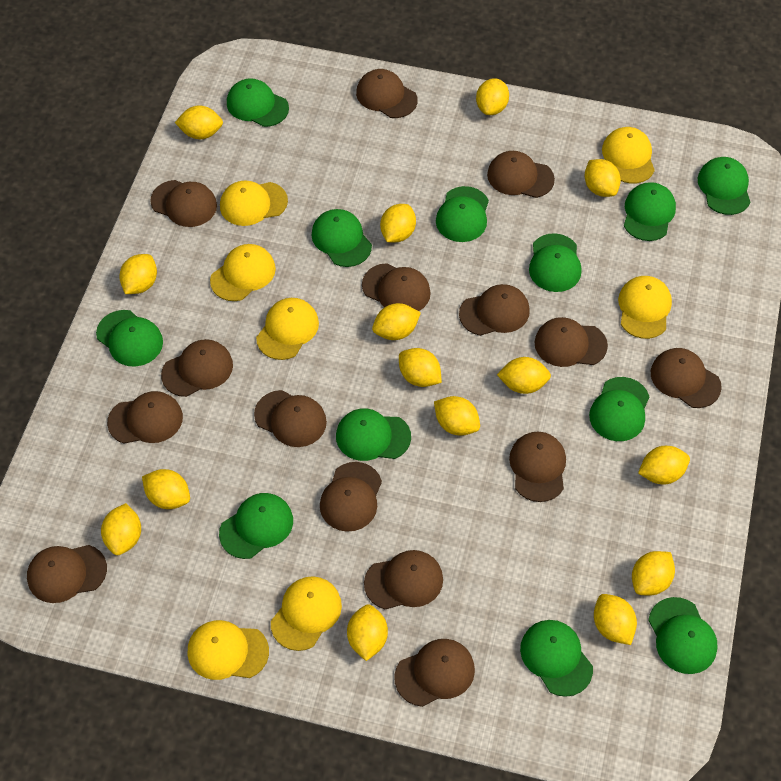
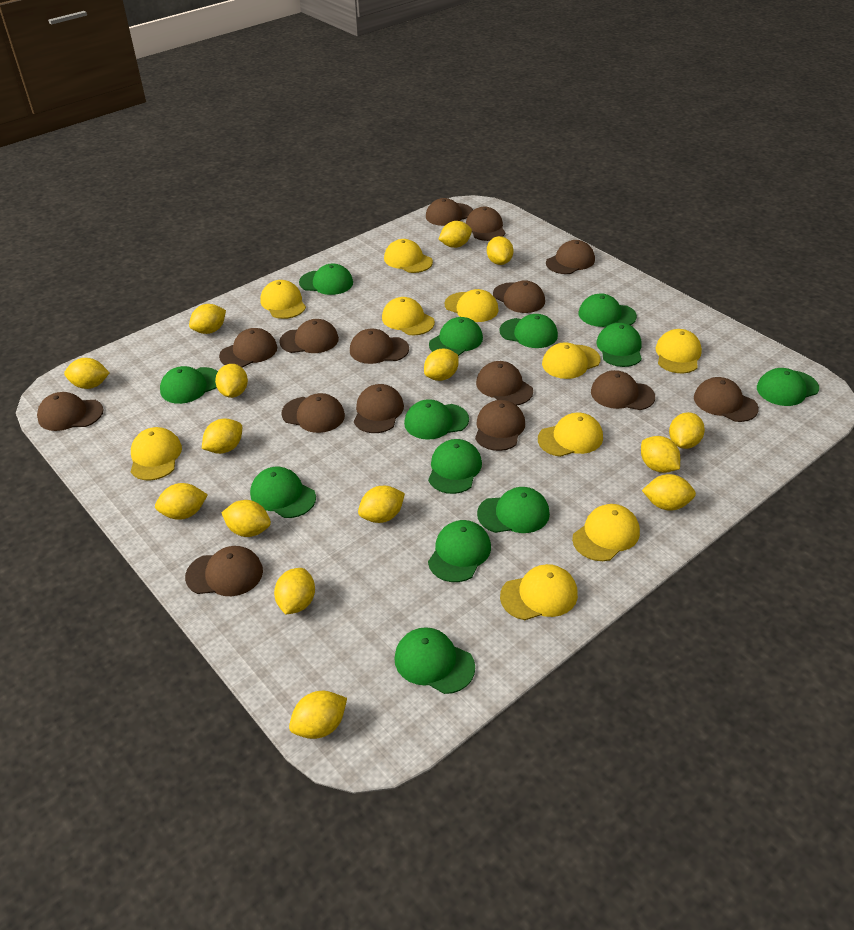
green cap: 12 -> 13
yellow cap: 7 -> 10

